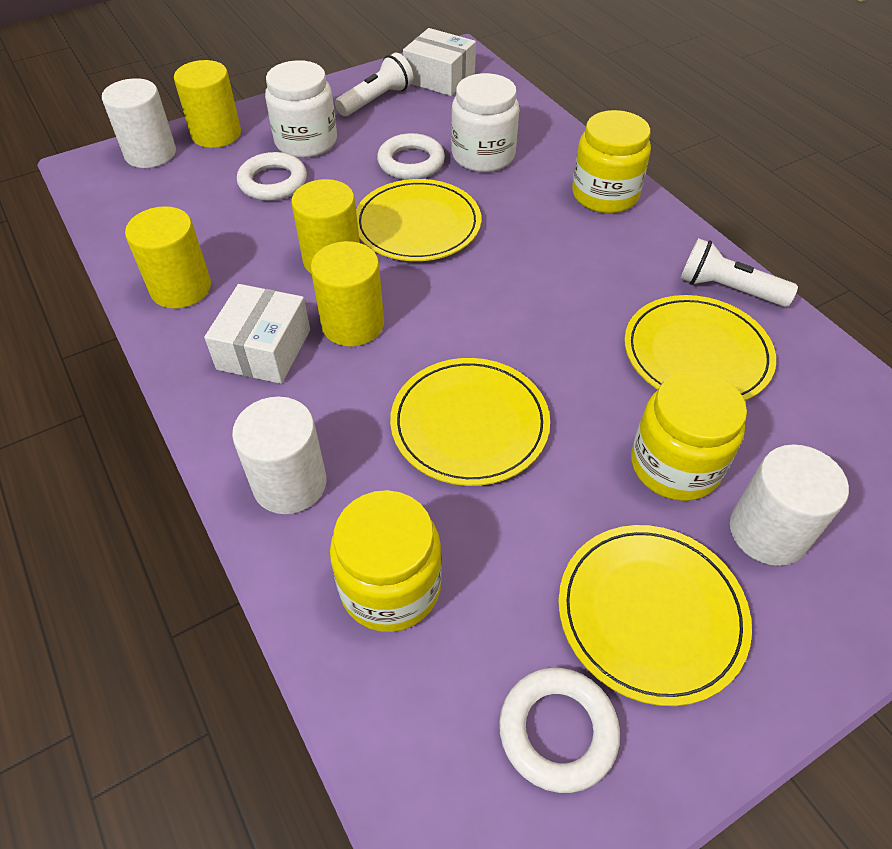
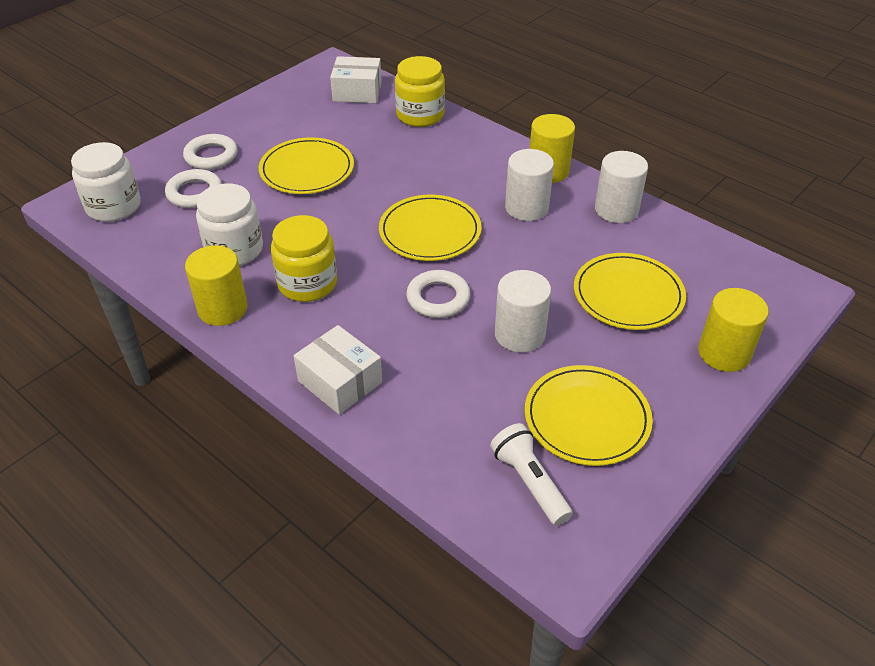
white flashlight: 2 -> 1
yellow cylinder: 4 -> 3
yellow jar: 3 -> 2

